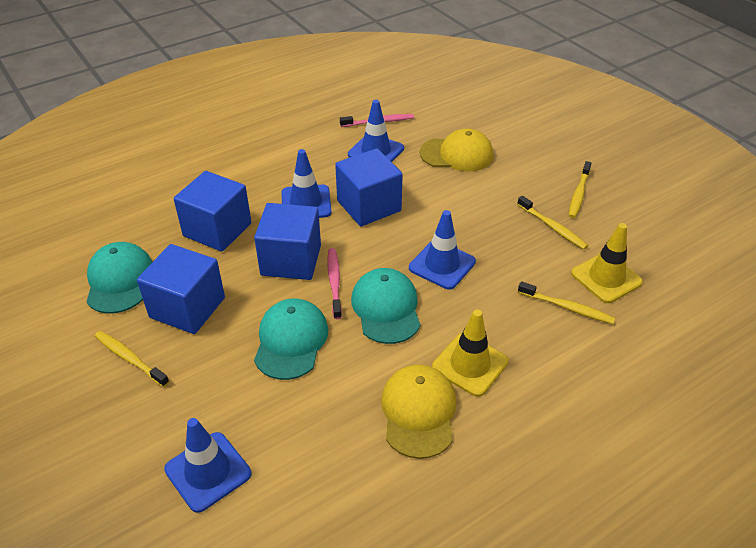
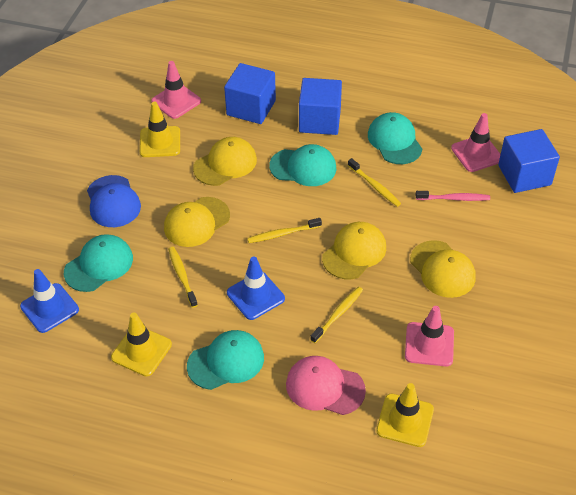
blue cap: 0 -> 1
blue cube: 4 -> 3
blue traffic cone: 4 -> 2
pink cap: 0 -> 1
pink toothbrush: 2 -> 1
pink traffic cone: 0 -> 3
turquoise cap: 3 -> 4
yellow cap: 2 -> 4
yellow traffic cone: 2 -> 3

